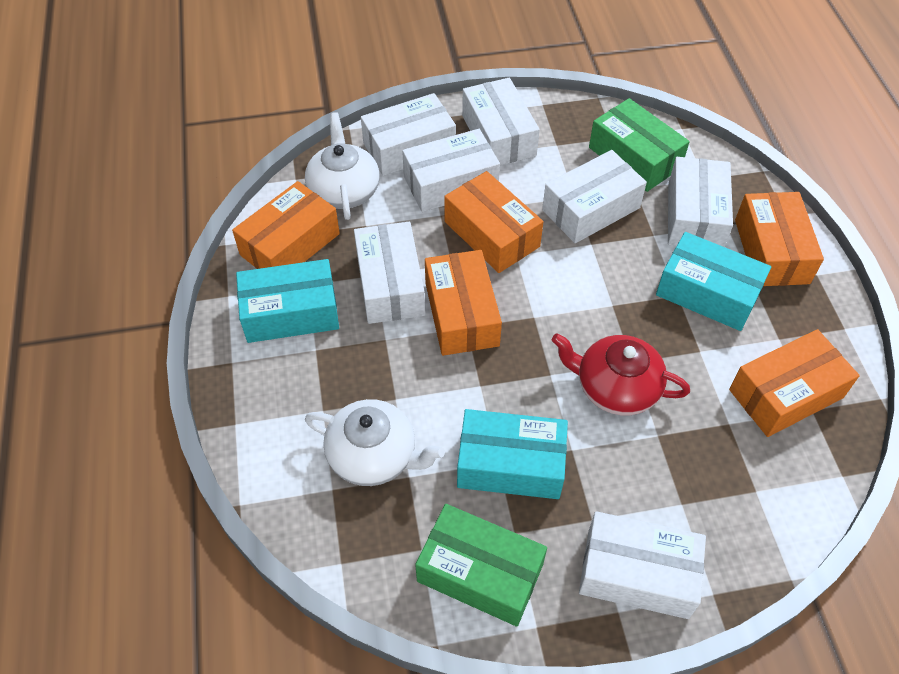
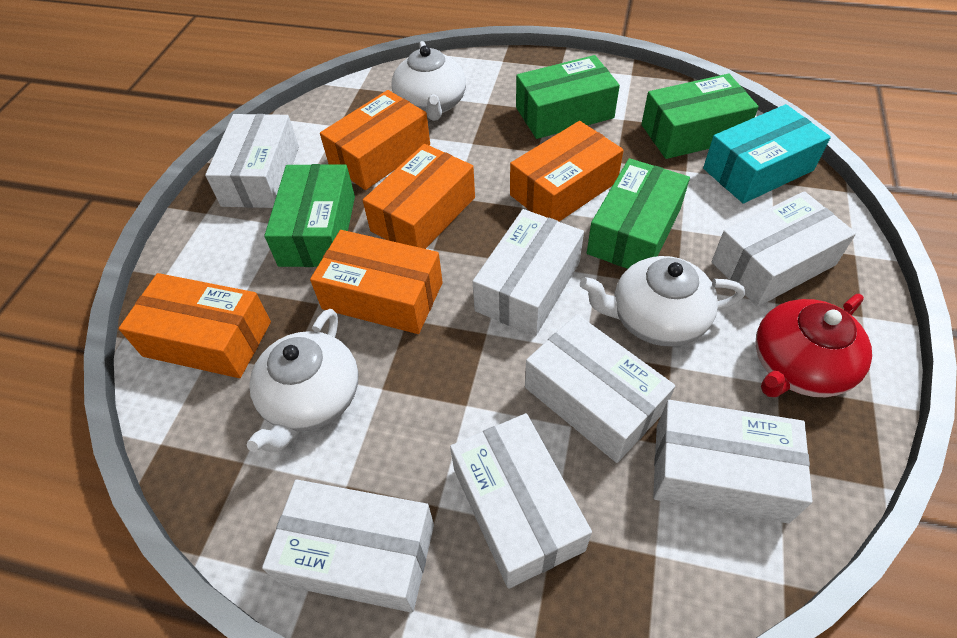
green box: 2 -> 4
turquoise box: 3 -> 1
white teapot: 2 -> 3

